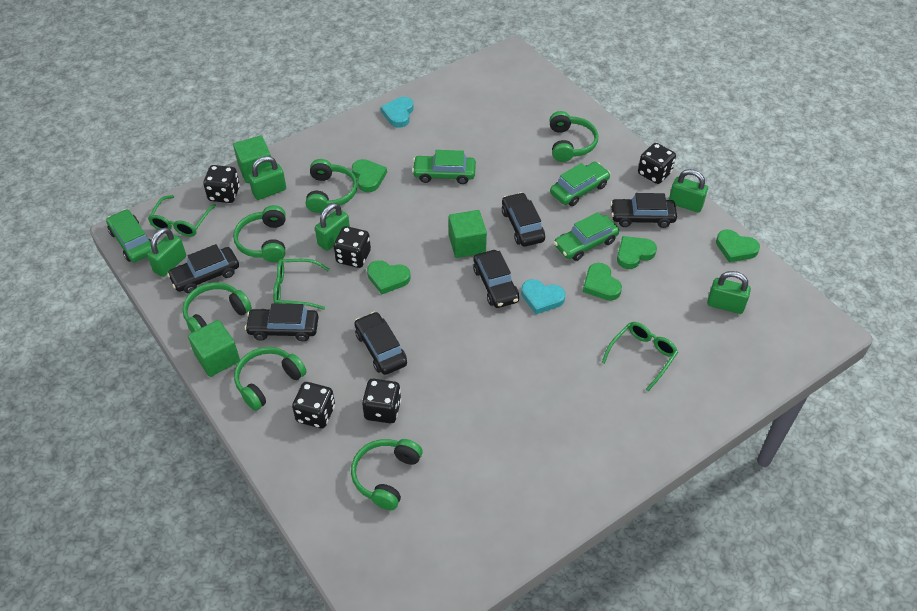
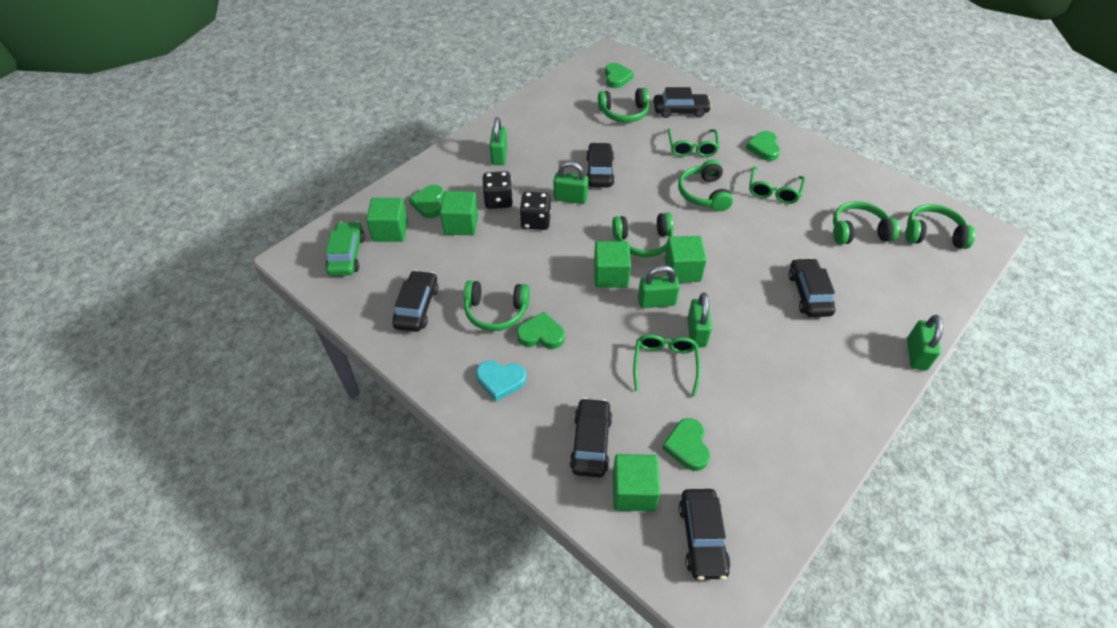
black dice: 5 -> 2
green car: 4 -> 1
green cube: 3 -> 5
turquoise heart: 2 -> 1

